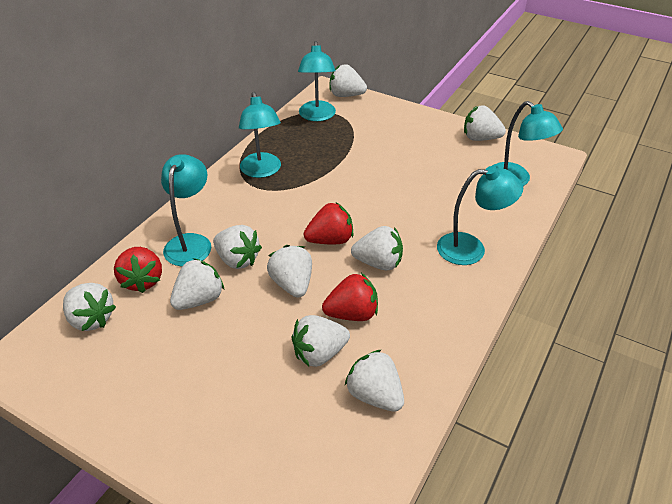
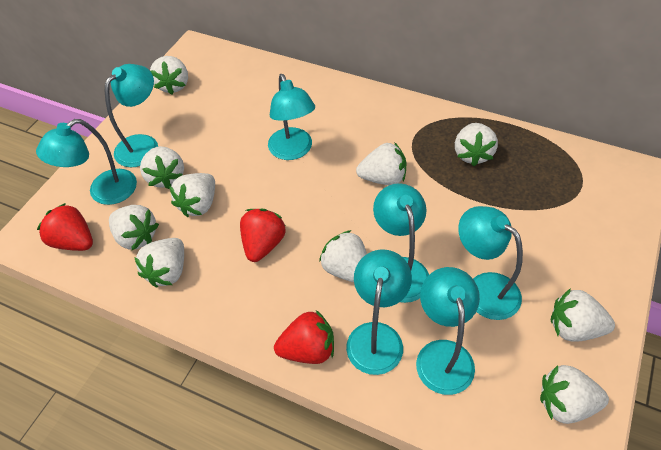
turquoise lamp: 5 -> 7
white strawberry: 9 -> 10

